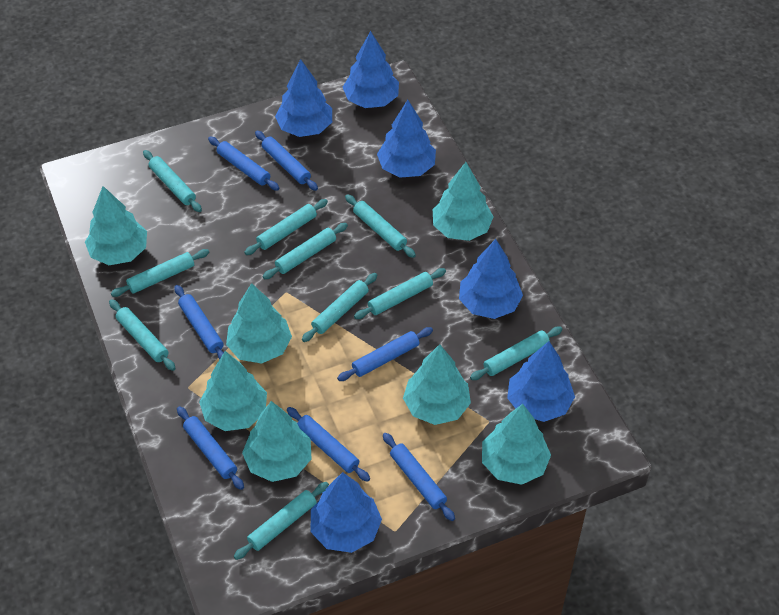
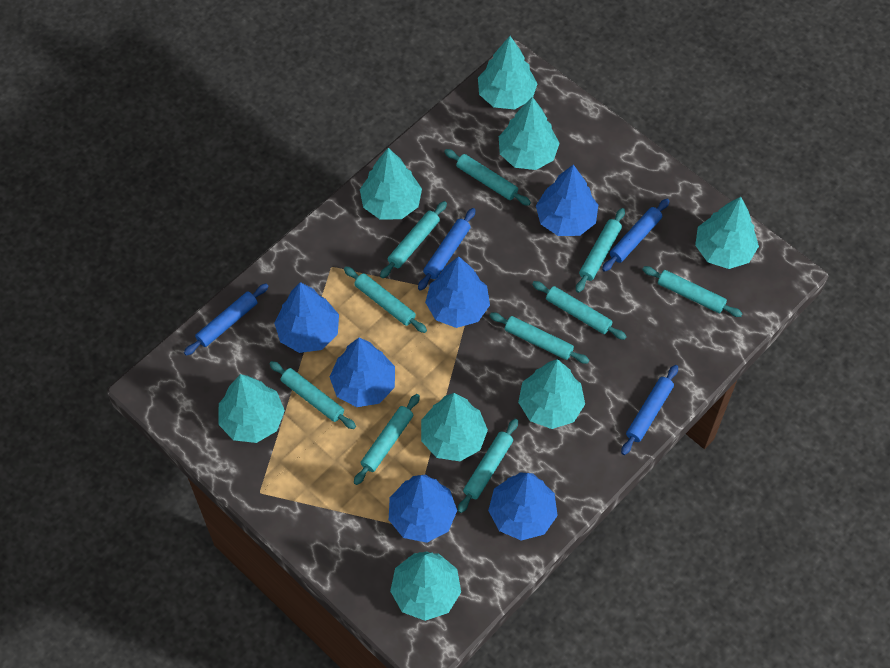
blue rolling pin: 7 -> 4
turquoise tree: 7 -> 8

